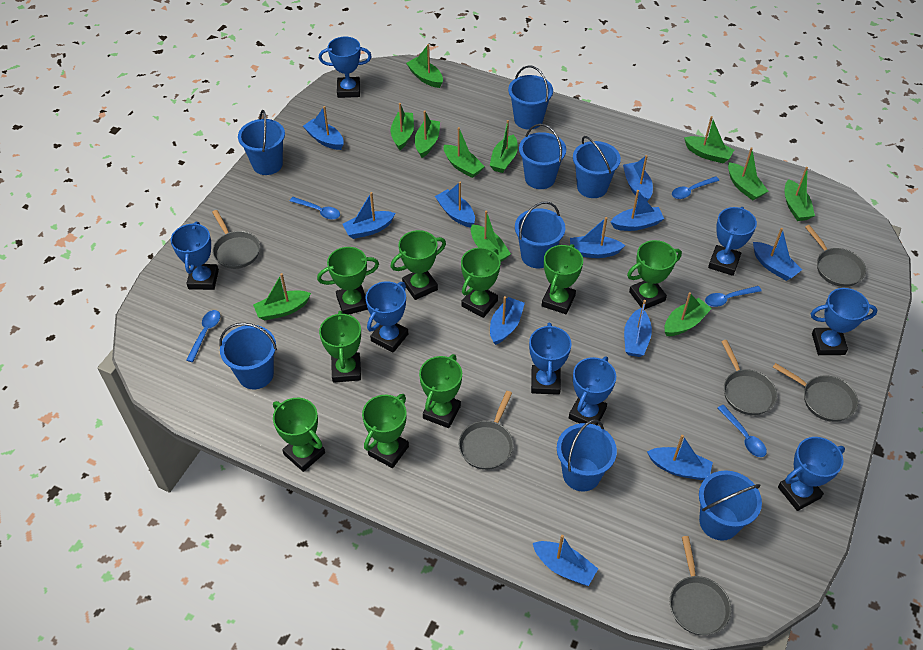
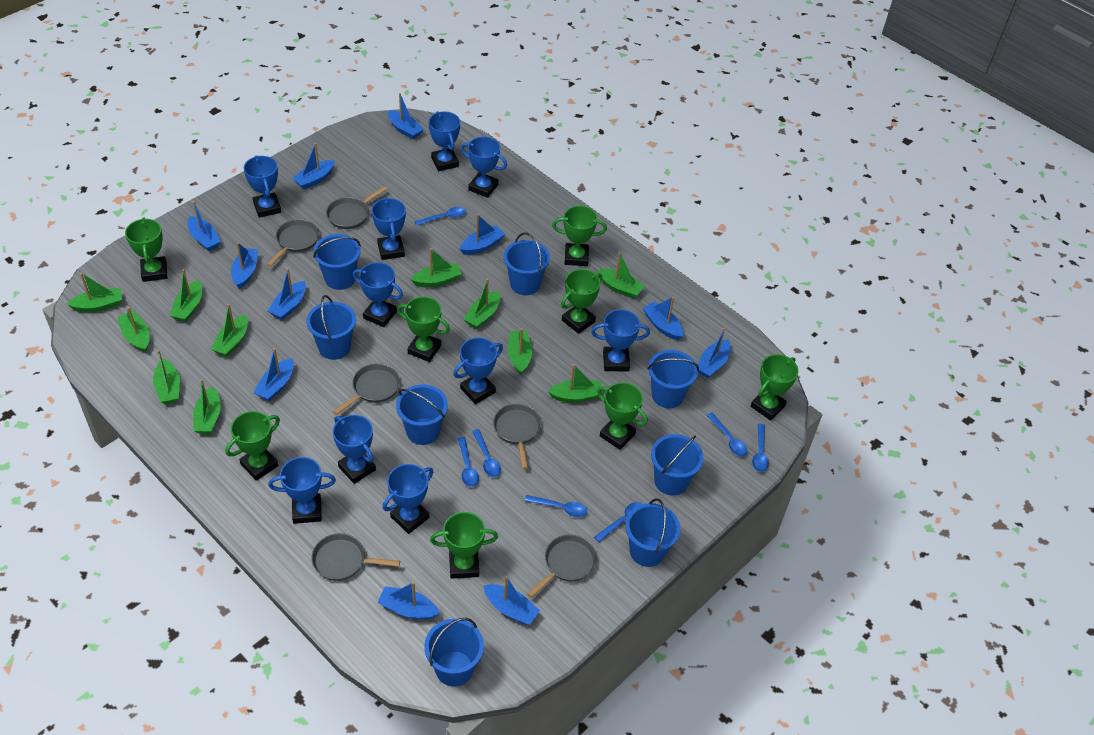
blue spoon: 5 -> 7
blue trophy: 8 -> 10
green trophy: 9 -> 8

